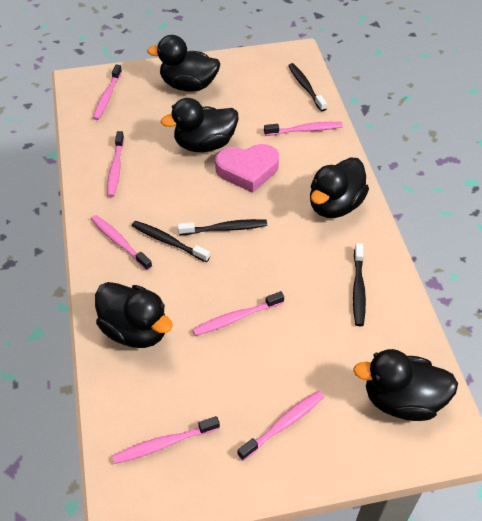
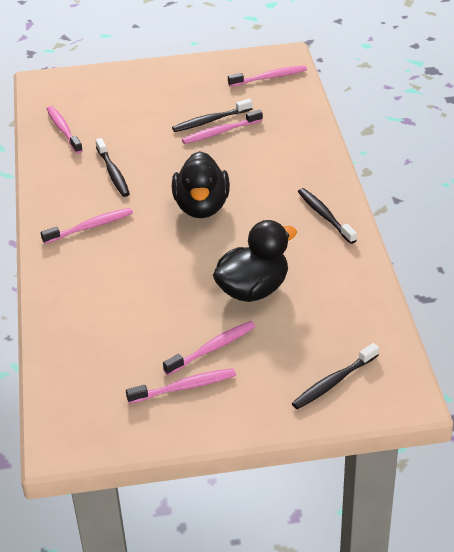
black duck: 5 -> 2
pink heart: 1 -> 0
pink toothbrush: 7 -> 6

